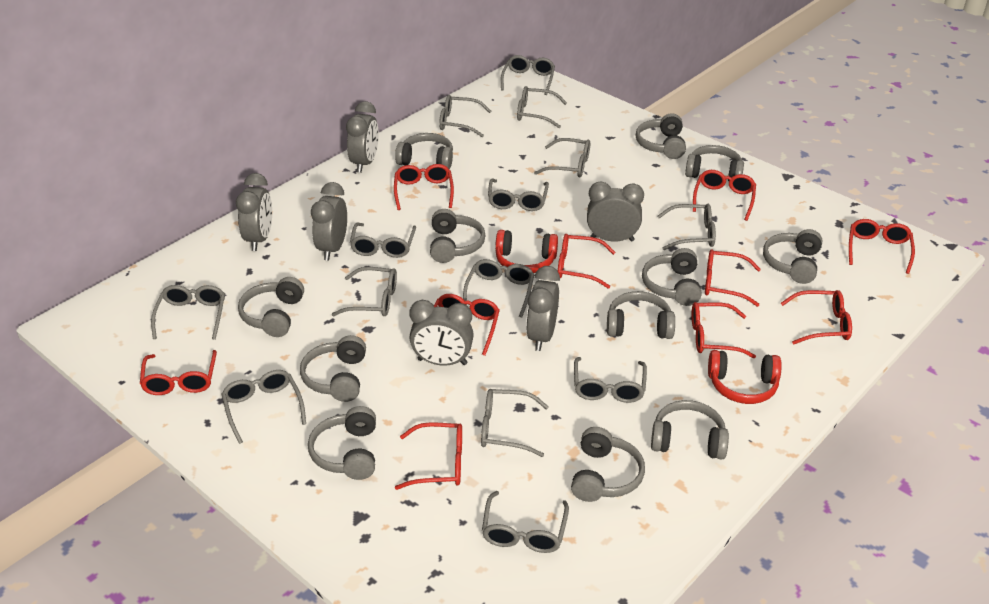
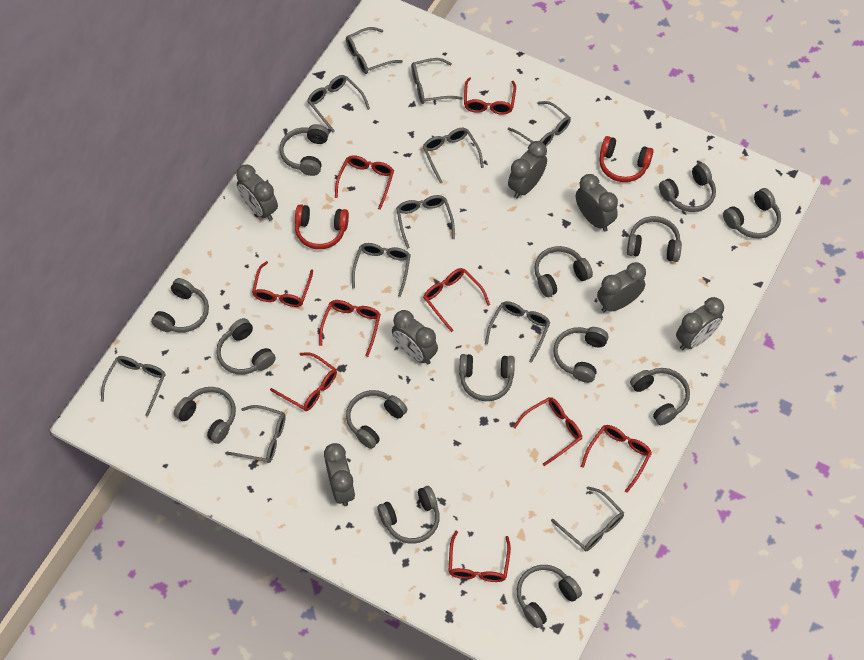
grey clock: 6 -> 7
grey glasses: 14 -> 11
grey headphones: 12 -> 14
red glasses: 10 -> 9

